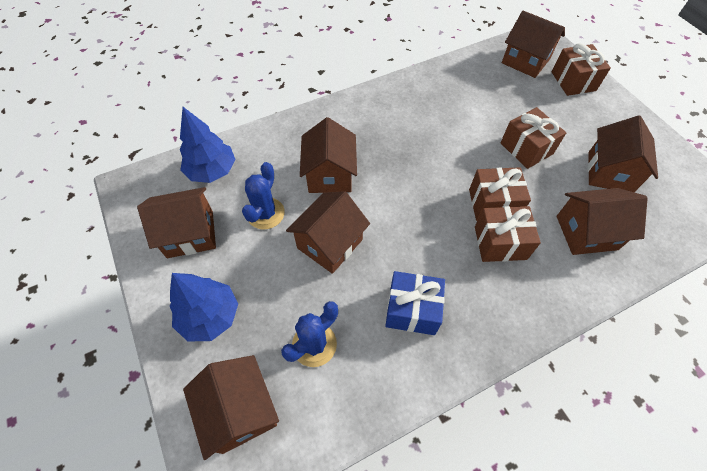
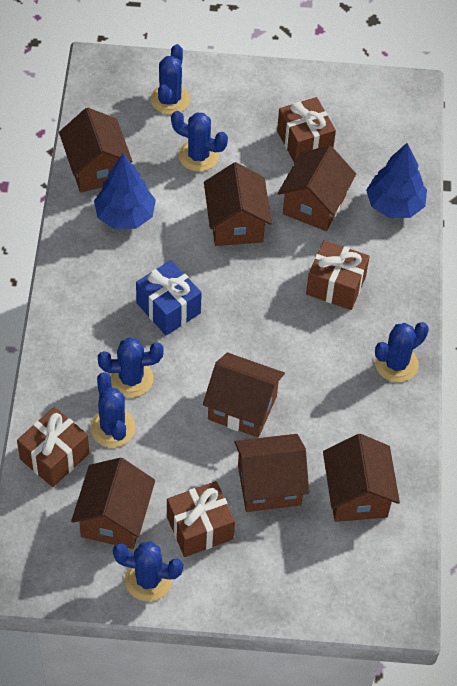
blue cactus: 2 -> 6

